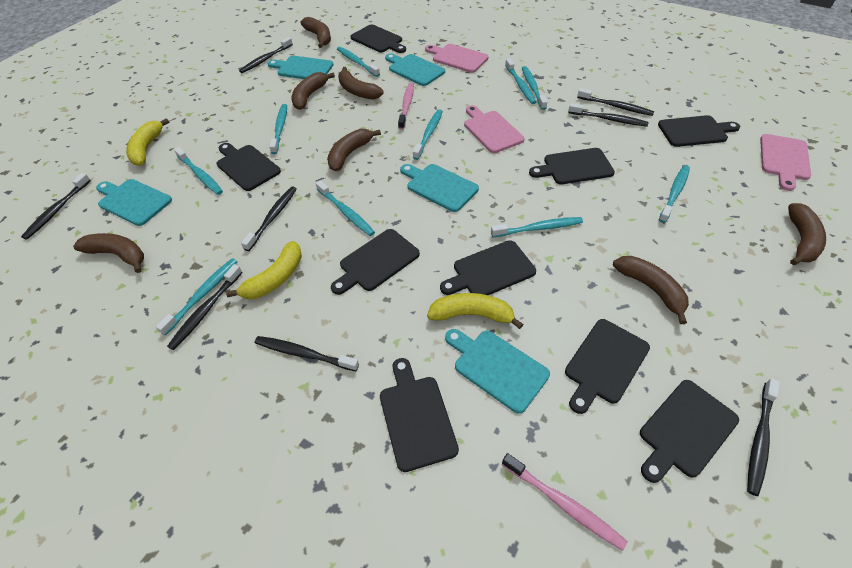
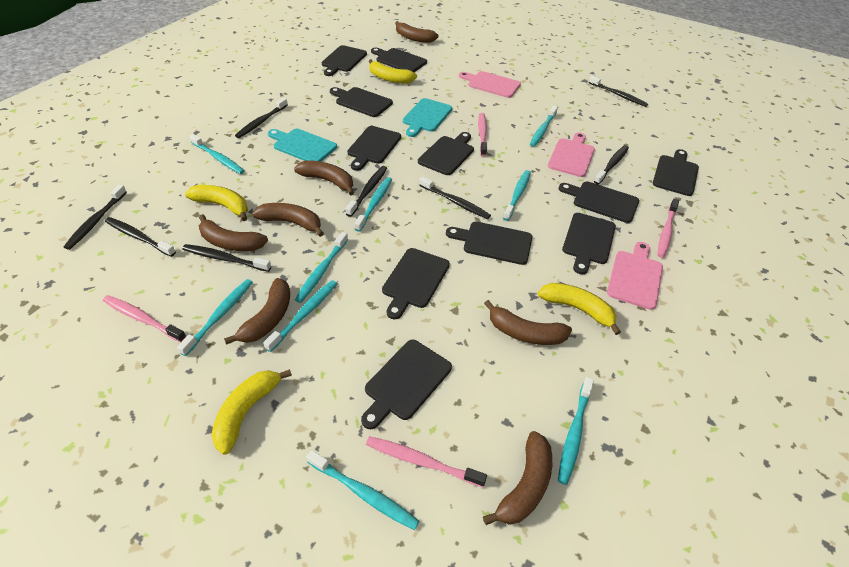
black cutting board: 9 -> 11
pink toothbrush: 2 -> 4
turquoise cutting board: 5 -> 2
turquoise toothbrush: 10 -> 9
yellow banana: 3 -> 4

